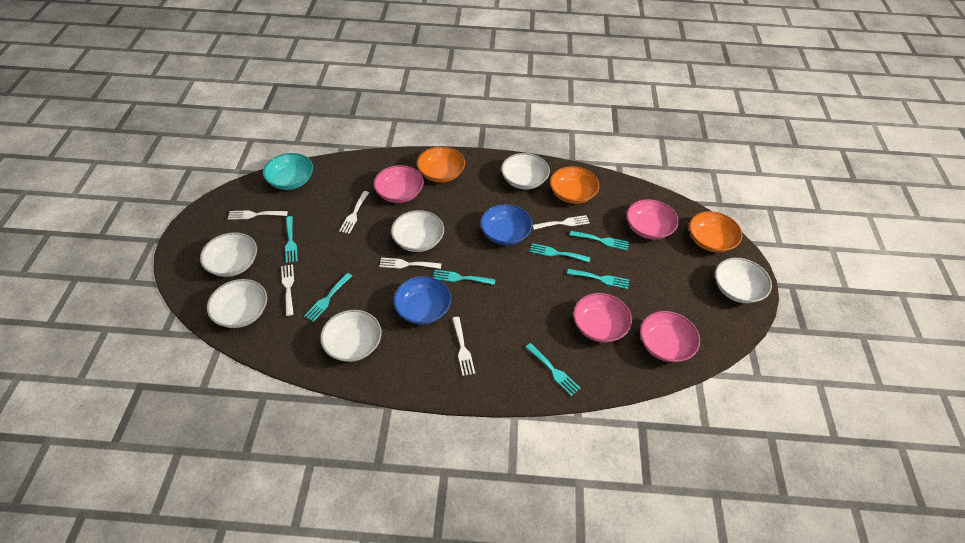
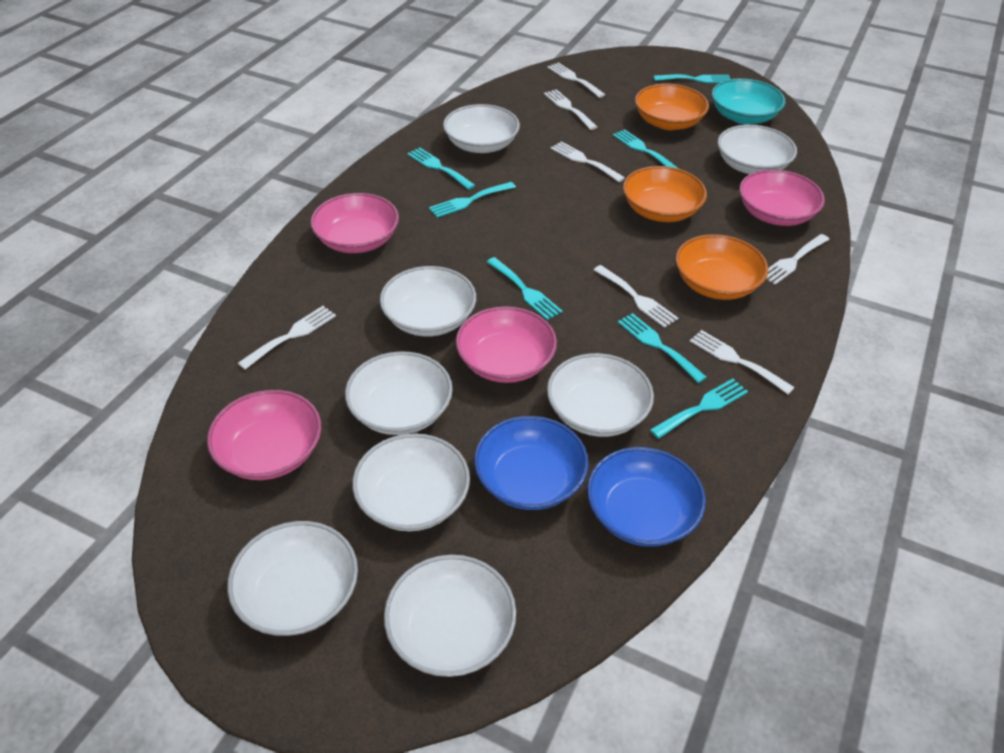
white bowl: 6 -> 8
white fork: 6 -> 7

